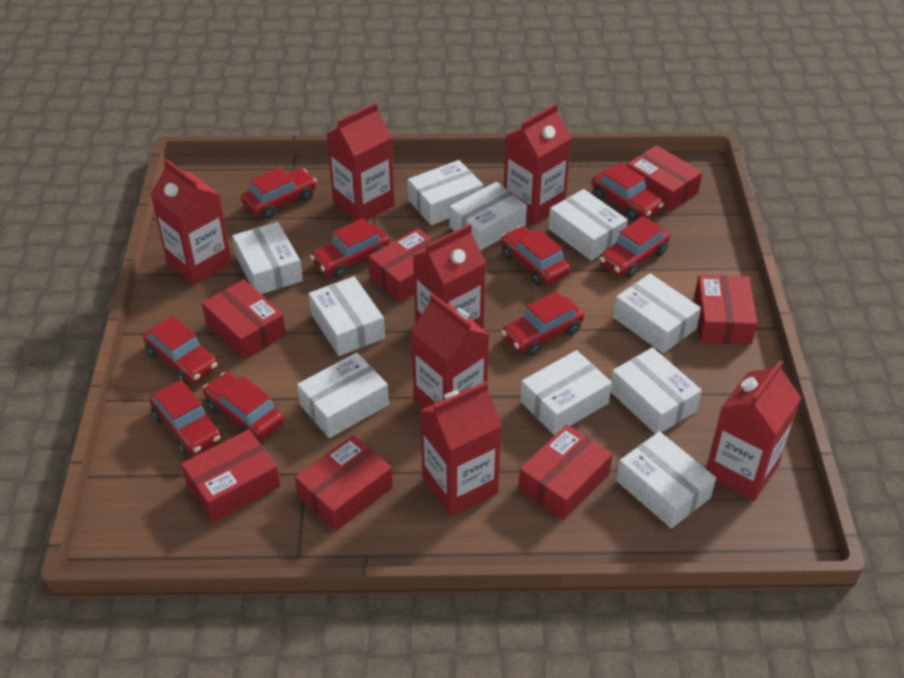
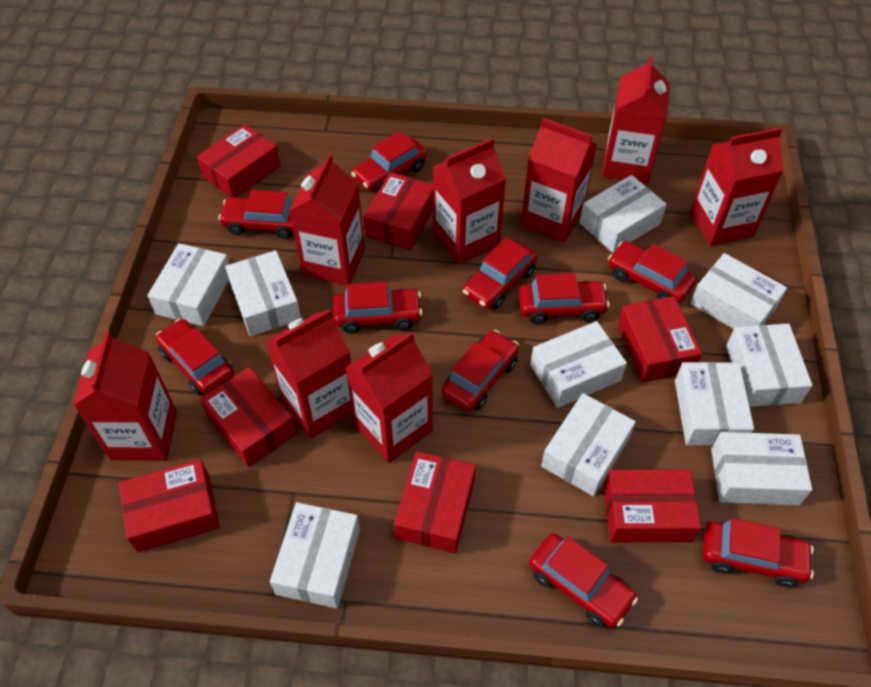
red car: 9 -> 10
red carton: 7 -> 8

